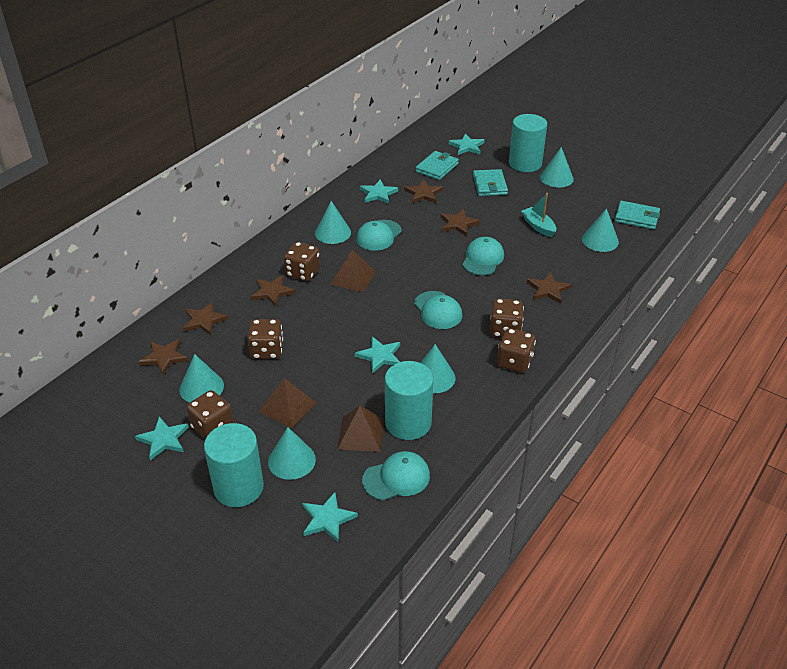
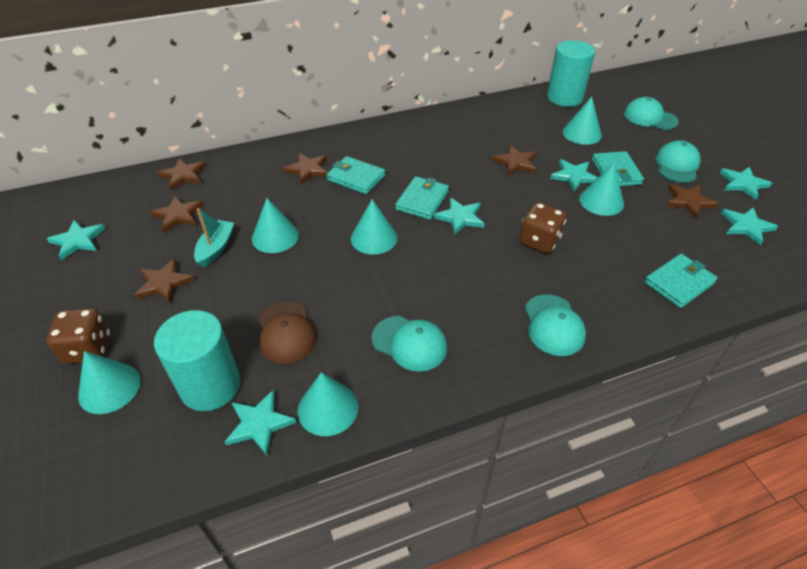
brown cap: 0 -> 1
brown dice: 5 -> 2
brown pyramid: 3 -> 0
turquoise cylinder: 3 -> 2
turquoise star: 5 -> 6
turquoise wallet: 3 -> 4

